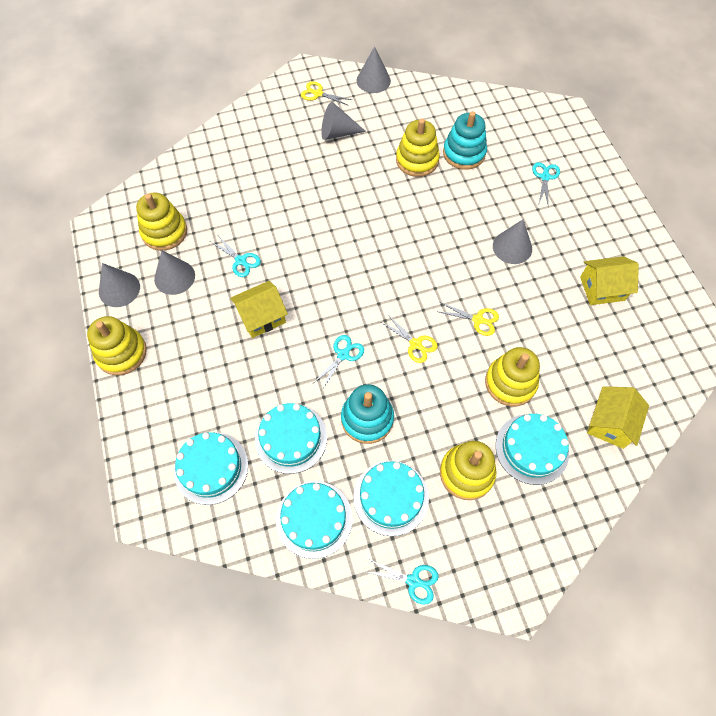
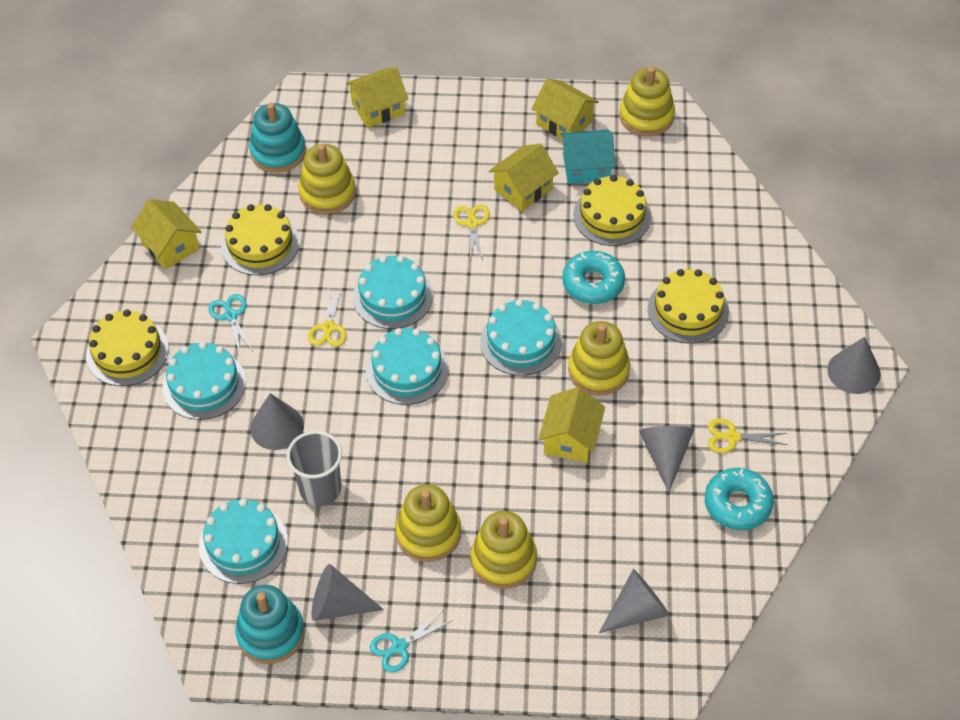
grey cup: 0 -> 1
turquoise donut: 0 -> 2
turquoise house: 0 -> 1
turquoise scissors: 4 -> 2
yellow cake: 0 -> 4
yellow house: 3 -> 5

